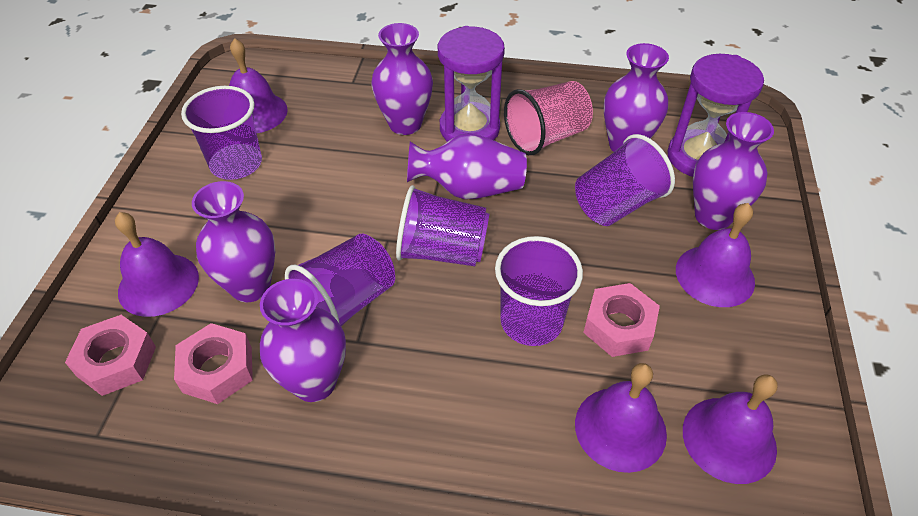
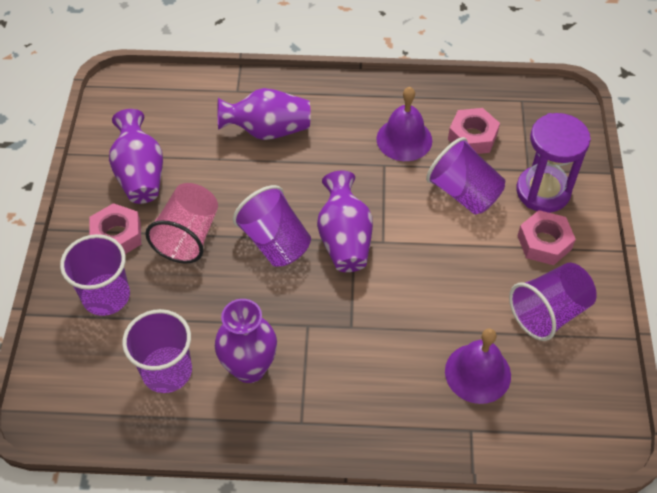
purple bell: 5 -> 2
purple hourglass: 2 -> 1
purple vase: 6 -> 4

